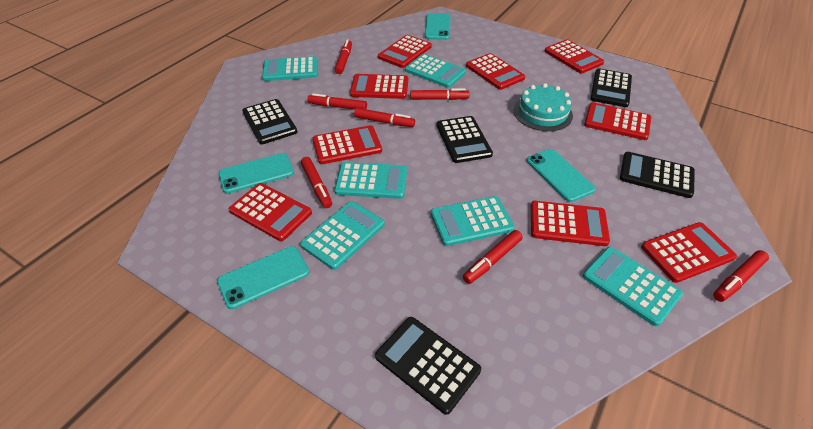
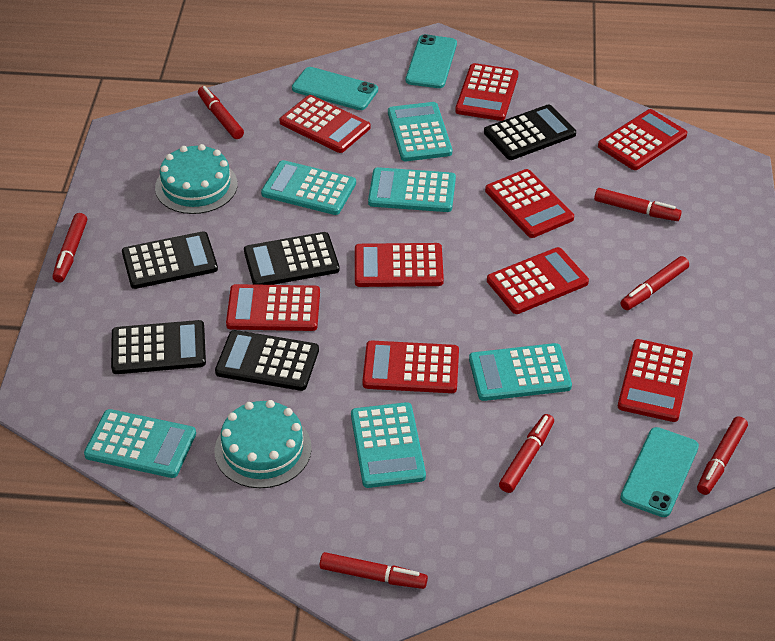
turquoise cake: 1 -> 2
turquoise phone: 4 -> 3

